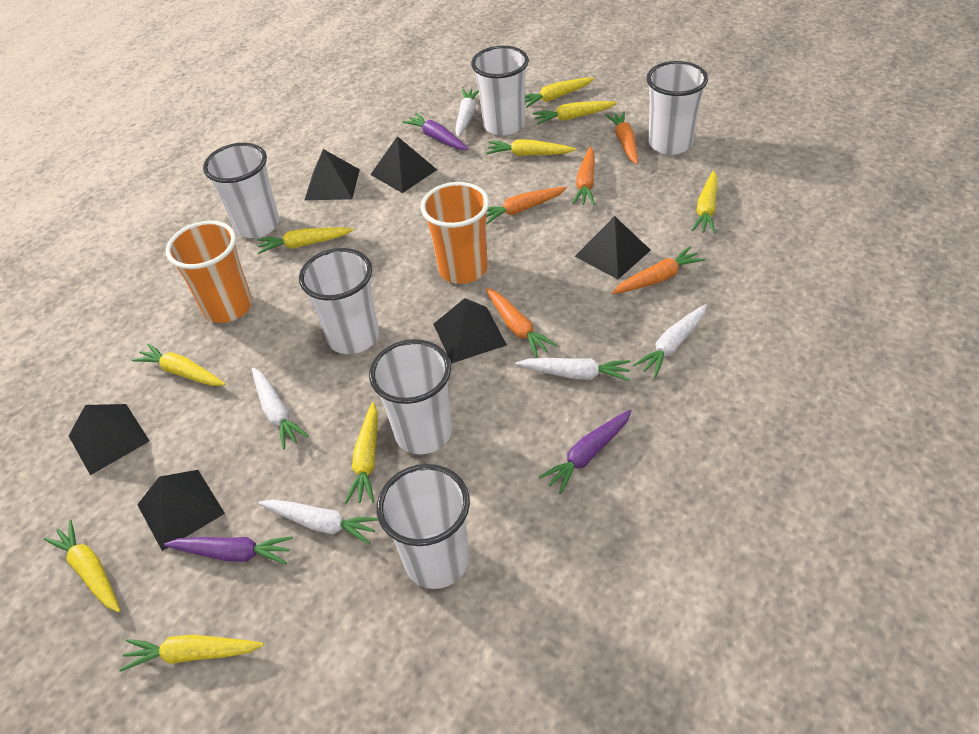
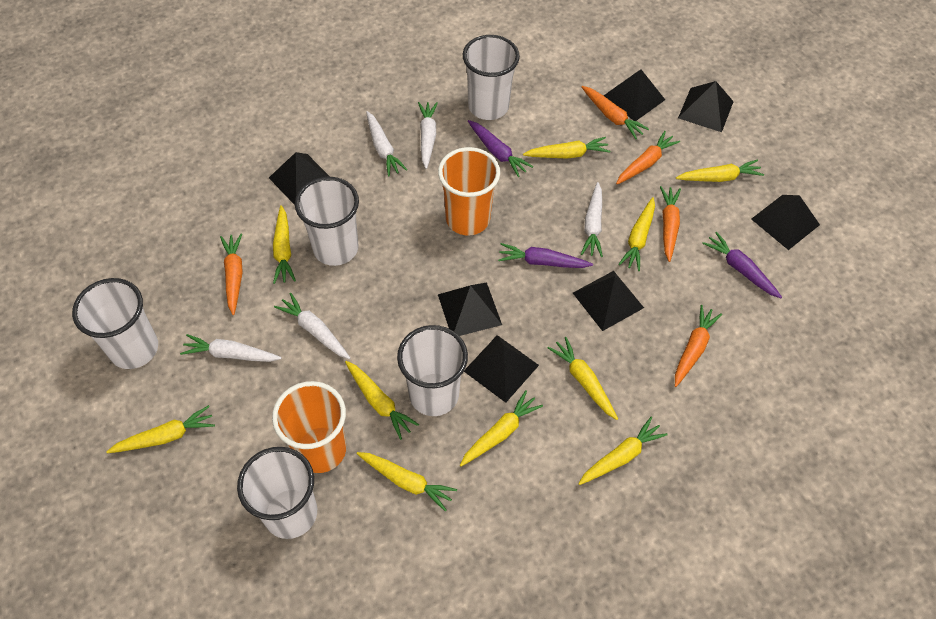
black pyramid: 6 -> 7
white cup: 6 -> 5
yellow carrot: 9 -> 10

